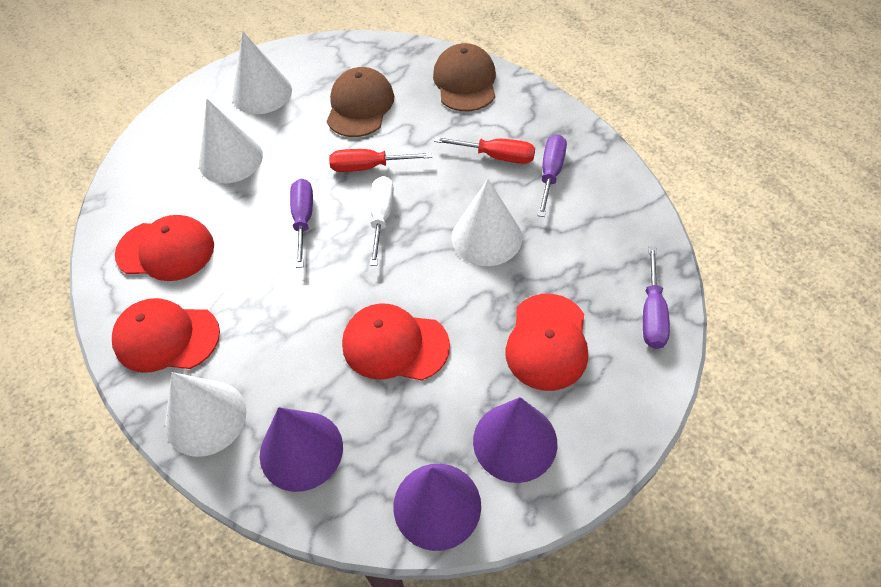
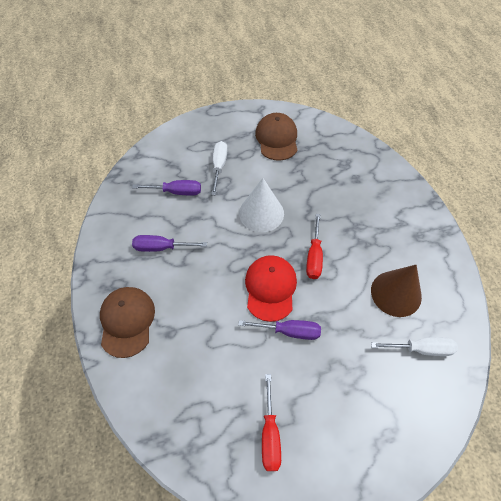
brown cone: 0 -> 1
purple cone: 3 -> 0
red cap: 4 -> 1
white cone: 4 -> 1
white screwdriver: 1 -> 2

